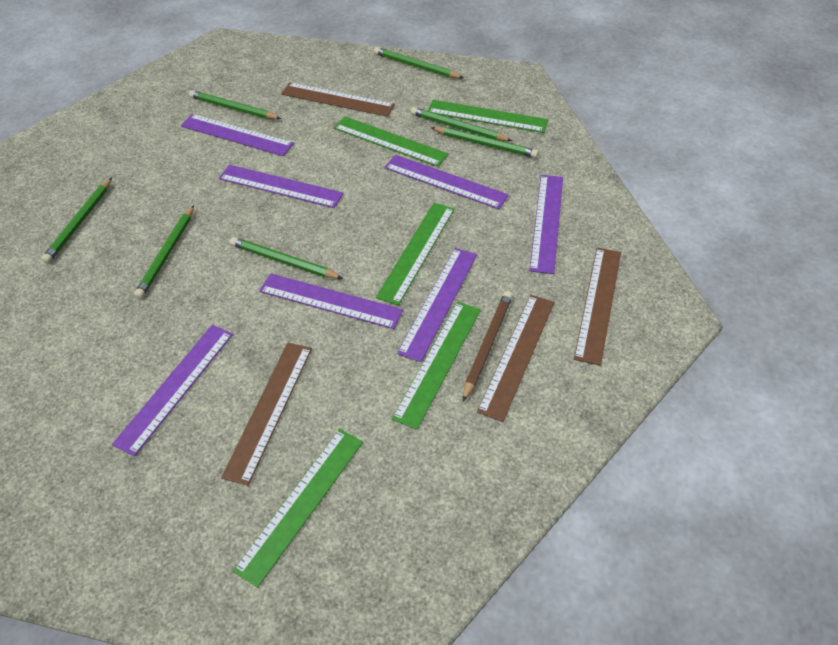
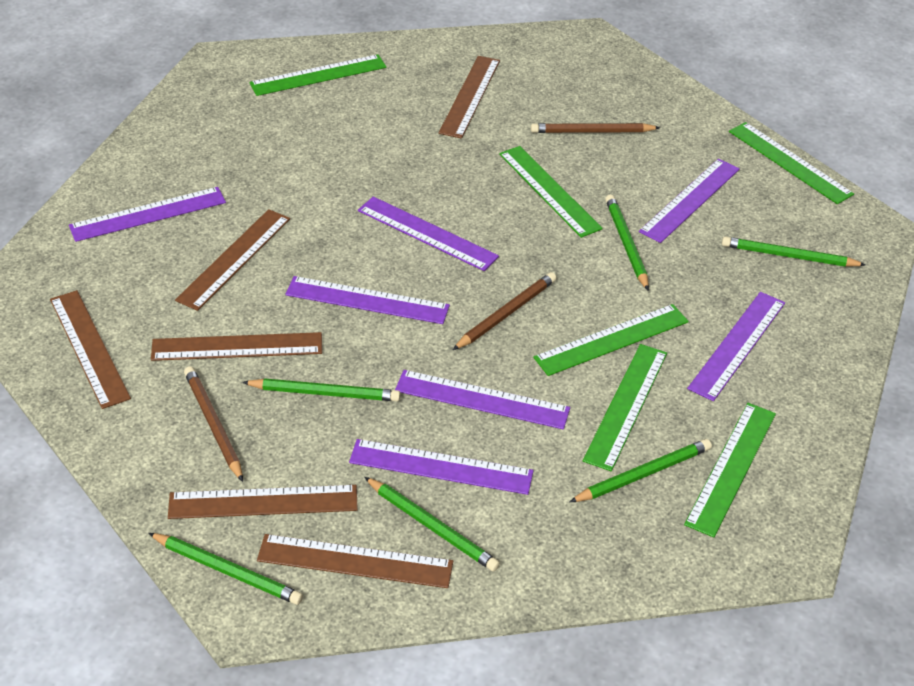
brown pencil: 1 -> 3
brown ruler: 4 -> 6
green pencil: 7 -> 6
green ruler: 5 -> 6

